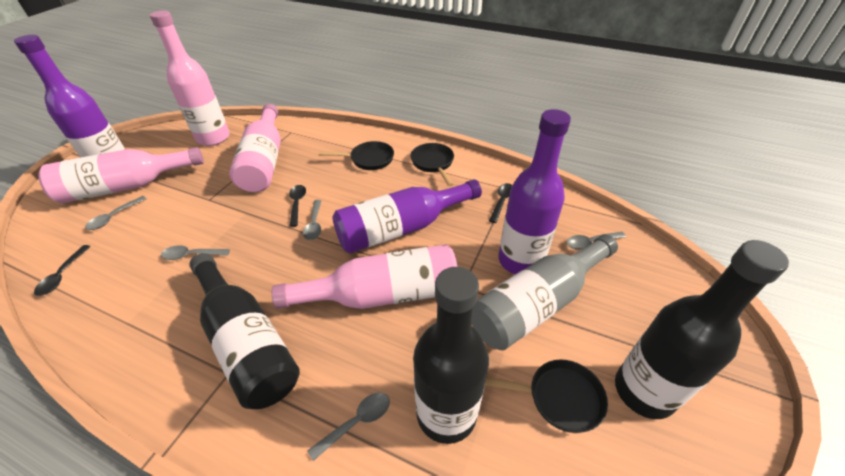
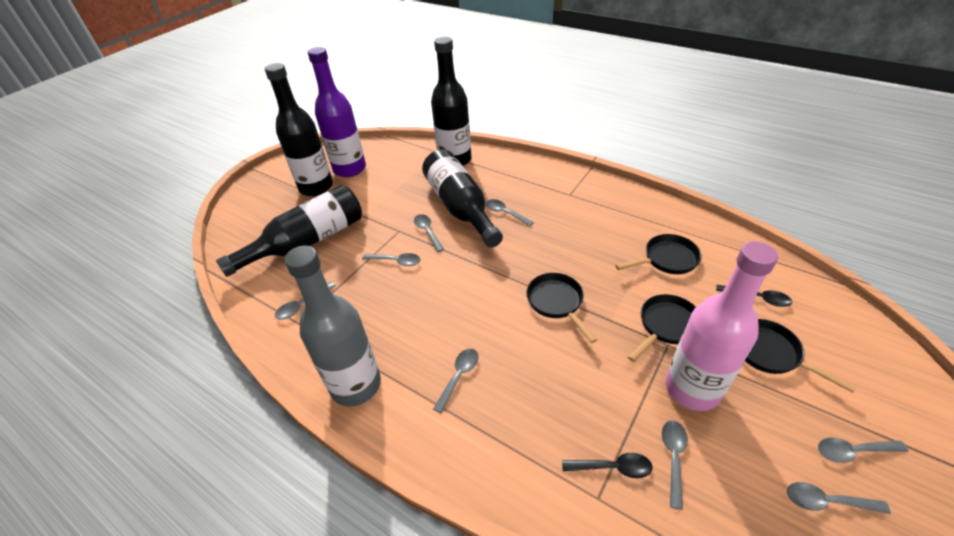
black bottle: 3 -> 4
black pan: 3 -> 4
black spoon: 3 -> 2
grey spoon: 5 -> 8
pink bottle: 4 -> 1
purple bottle: 3 -> 1

